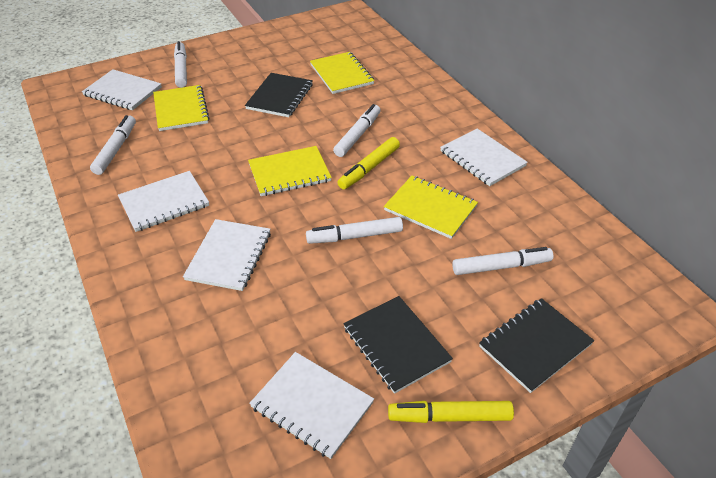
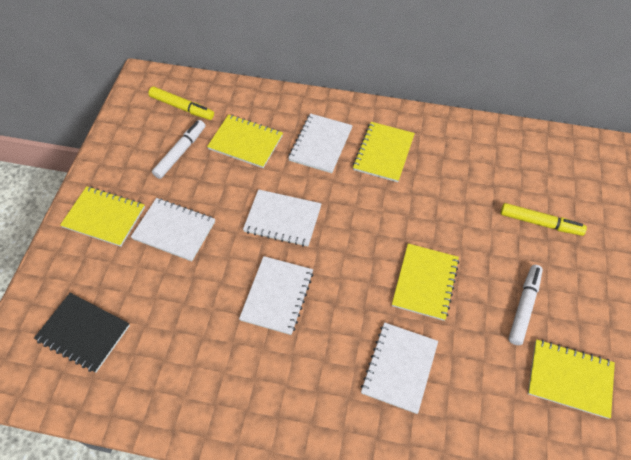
black notebook: 3 -> 1
white marker: 5 -> 2
yellow notebook: 4 -> 5

